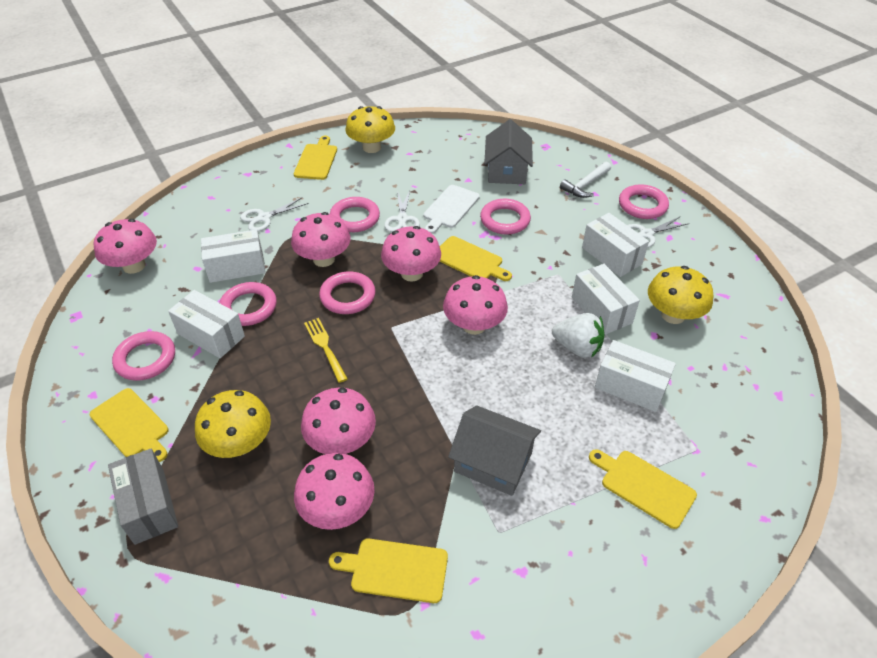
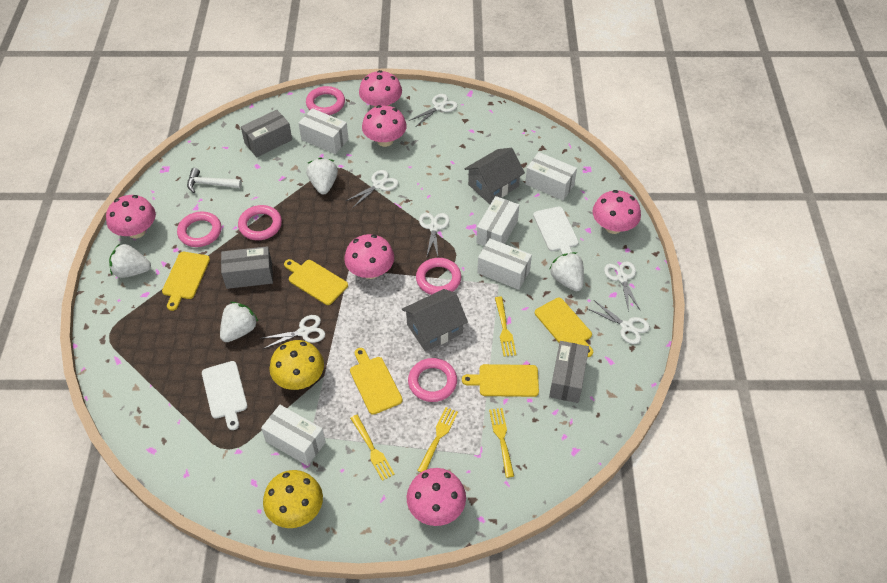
grey box: 1 -> 3
pink ring: 6 -> 5
white cutting board: 1 -> 2
white scissors: 3 -> 6
white strawberry: 1 -> 4
yellow fork: 1 -> 4
yellow mushroom: 3 -> 2

